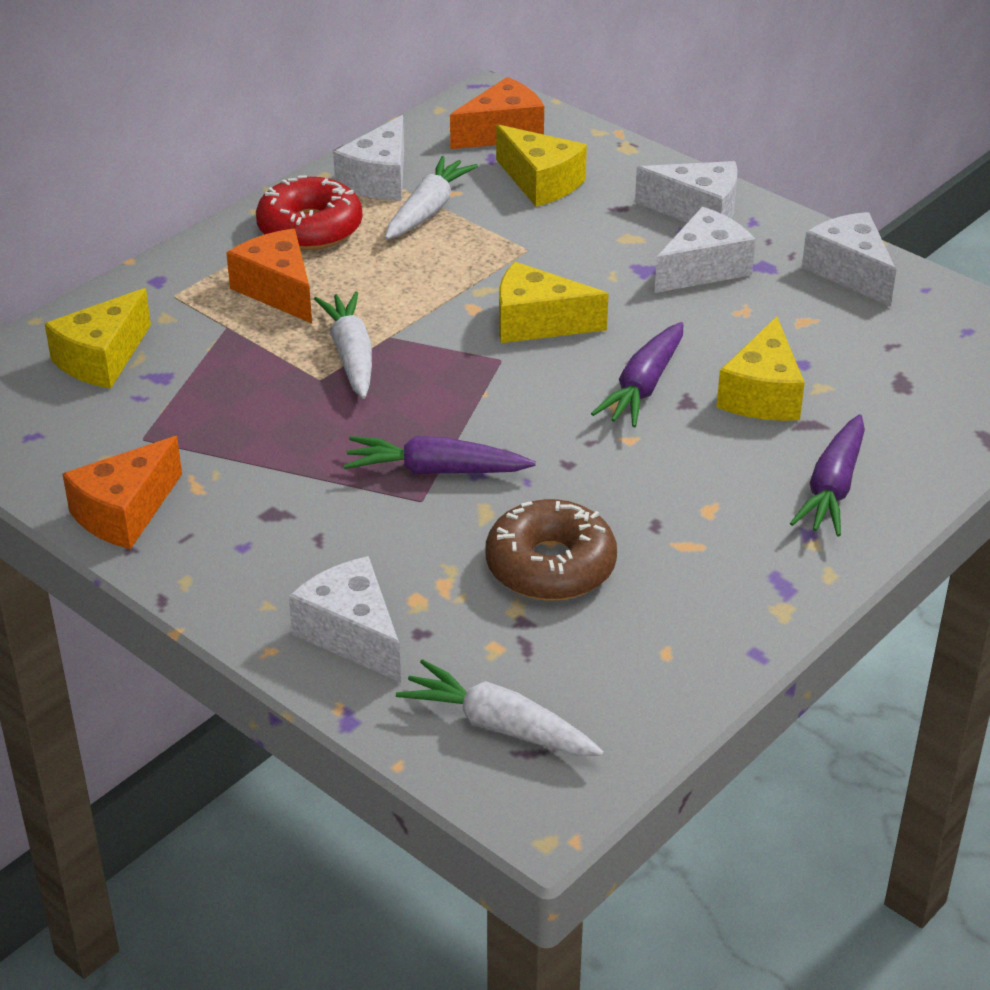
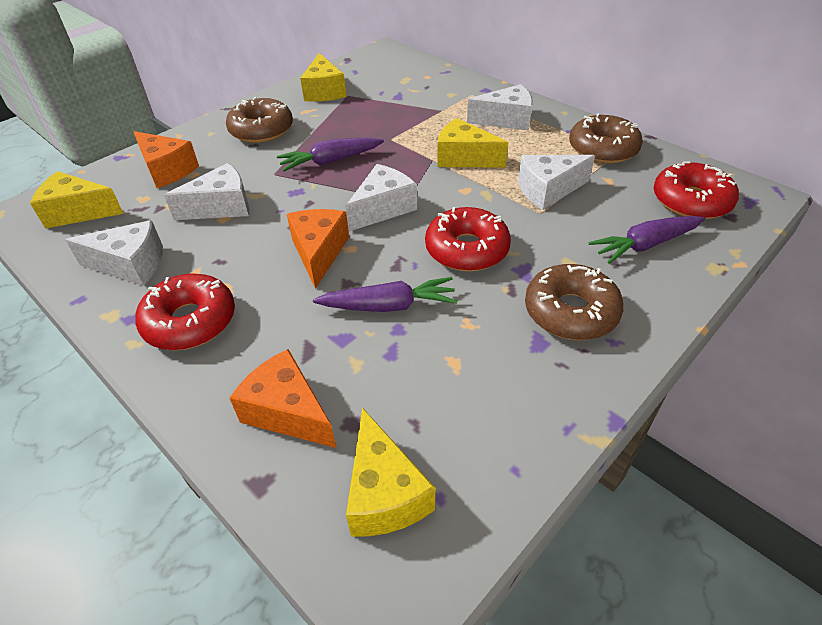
brown donut: 1 -> 3
red donut: 1 -> 3
white carrot: 3 -> 0

